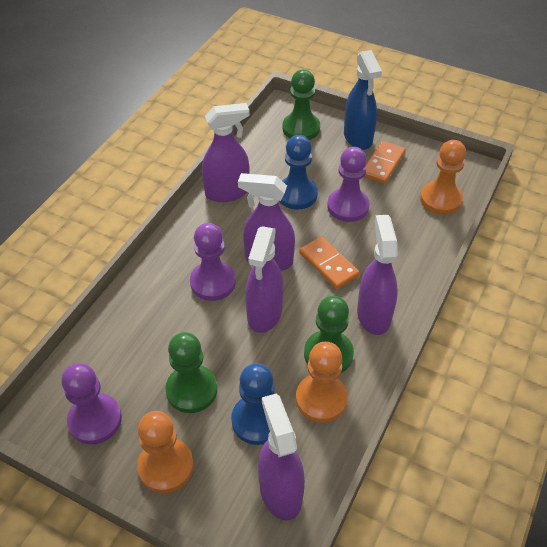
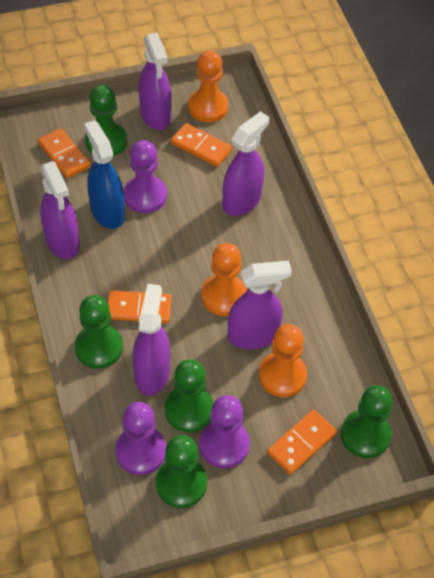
blue pawn: 2 -> 0
green pawn: 3 -> 5
orange domino: 2 -> 4

